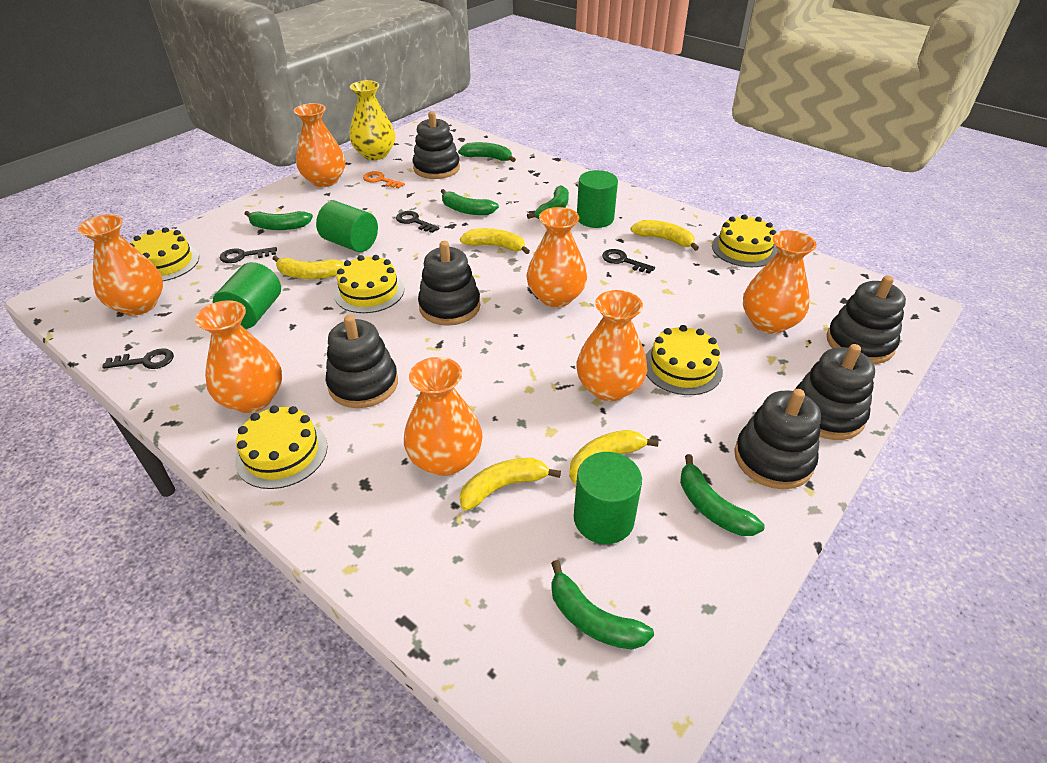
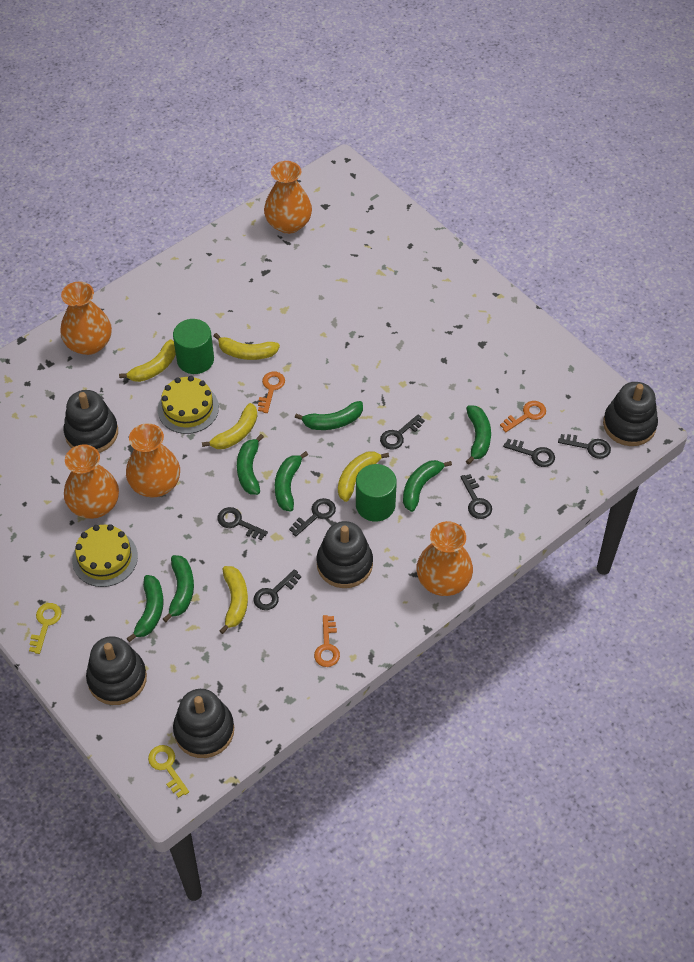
black key: 4 -> 7
black stacking toy: 6 -> 5
green banana: 6 -> 7
green cylinder: 4 -> 2
orange key: 1 -> 3
orange vase: 7 -> 5
yellow cake: 5 -> 2
yellow key: 0 -> 2
yellow vase: 1 -> 0

